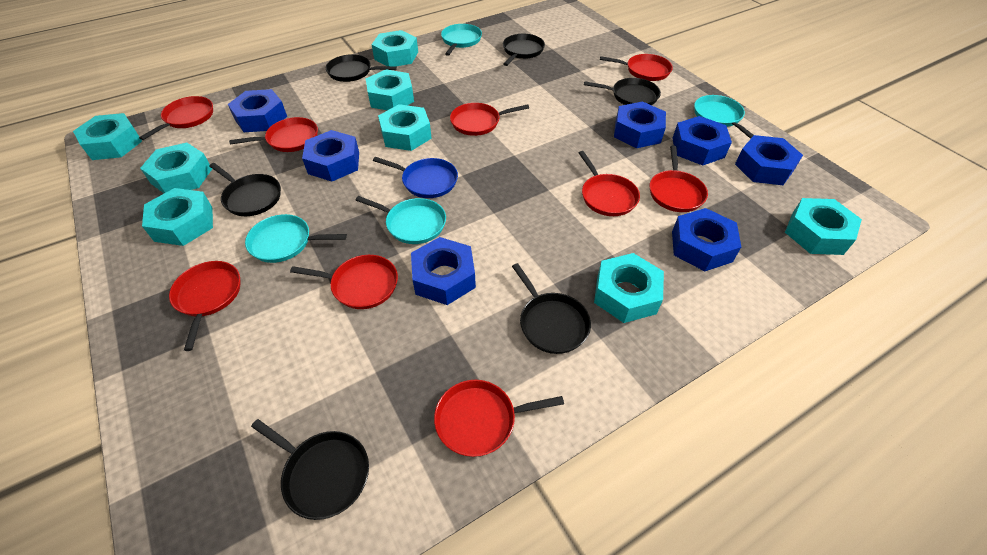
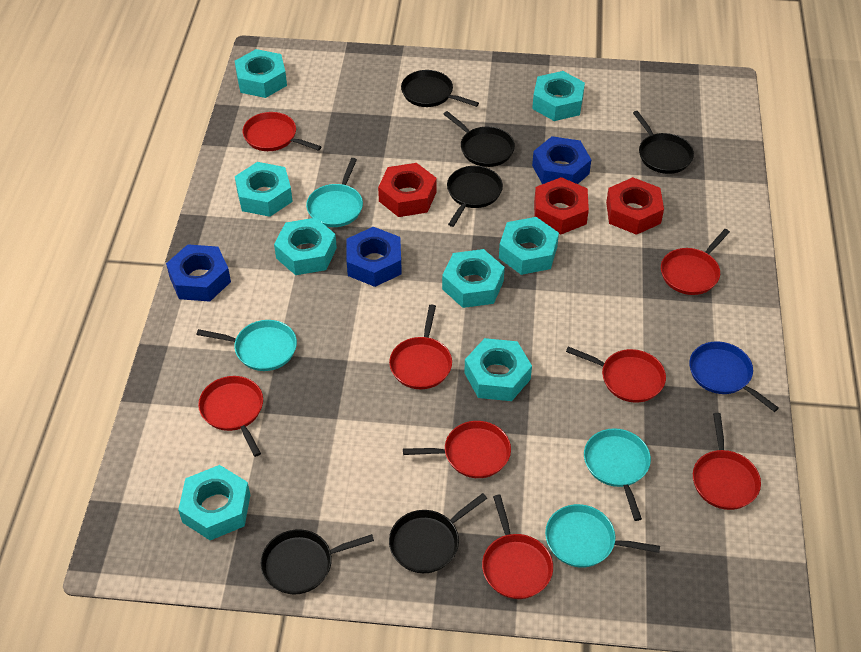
blue nut: 7 -> 3
red nut: 0 -> 3
red pan: 9 -> 8

